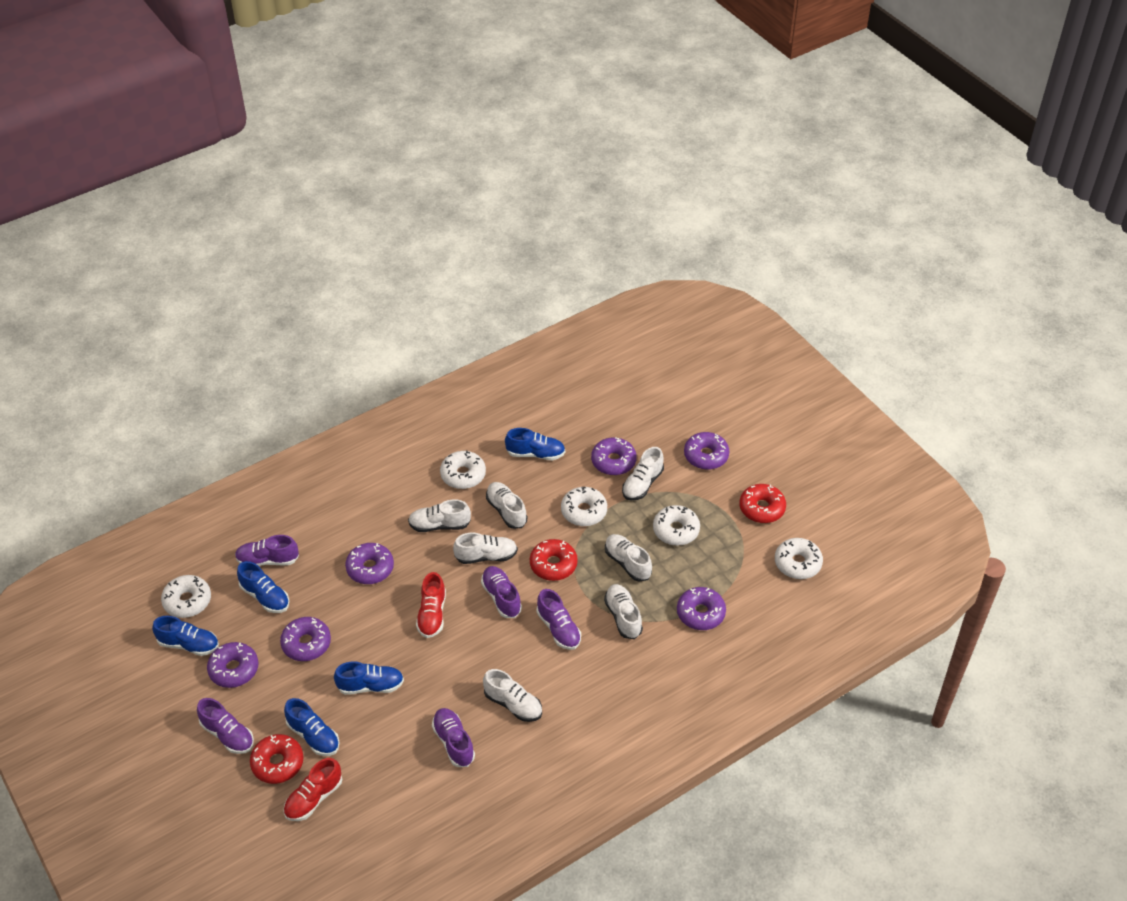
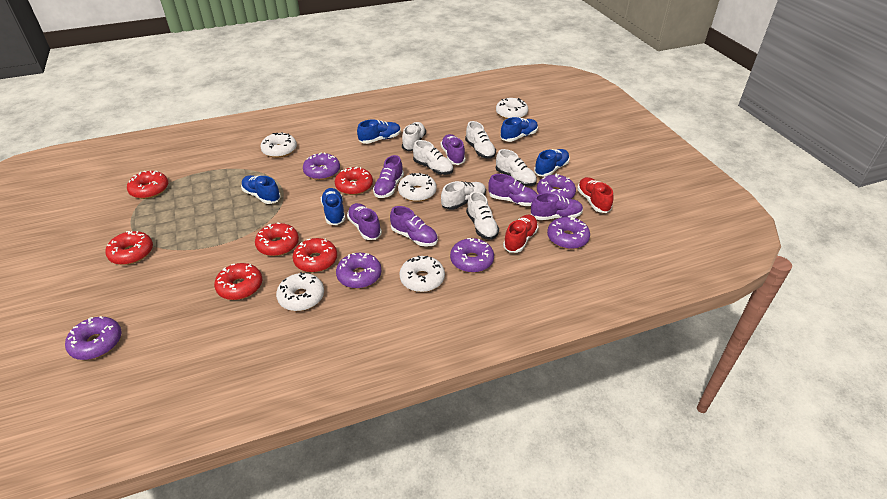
purple shoe: 5 -> 6
red donut: 3 -> 6
white shoe: 7 -> 6

